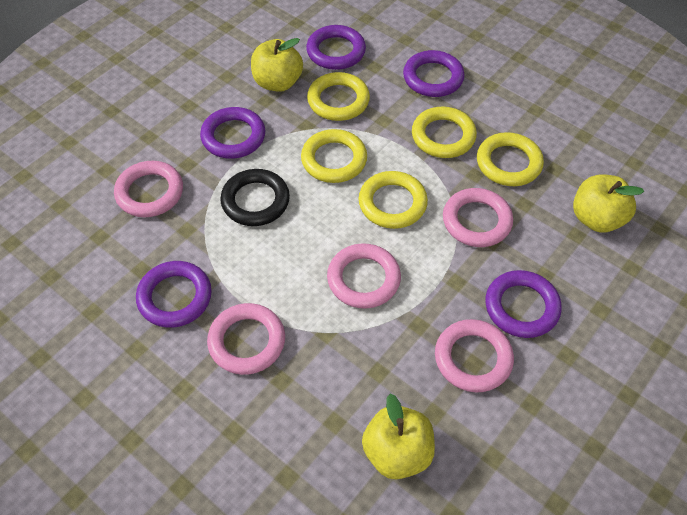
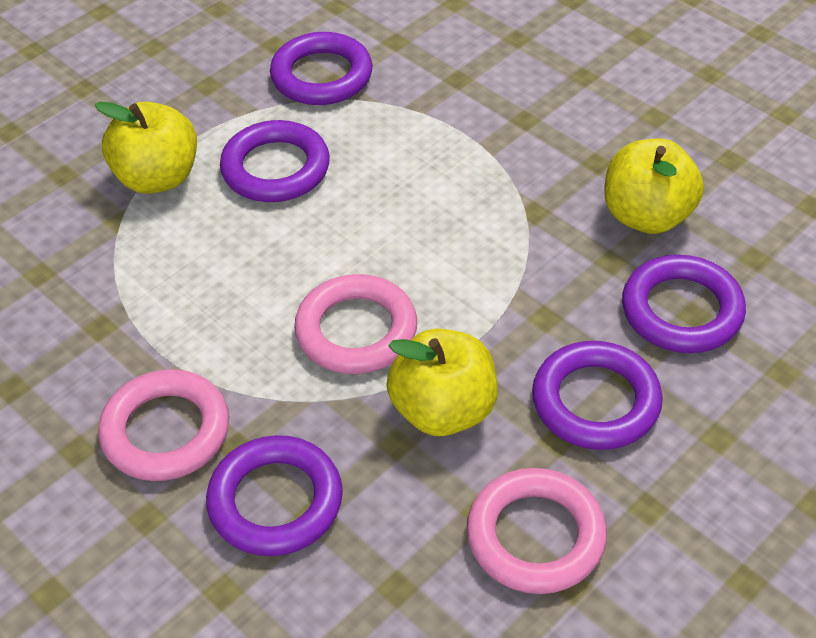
black ring: 1 -> 0
pink ring: 5 -> 3
yellow ring: 5 -> 0

